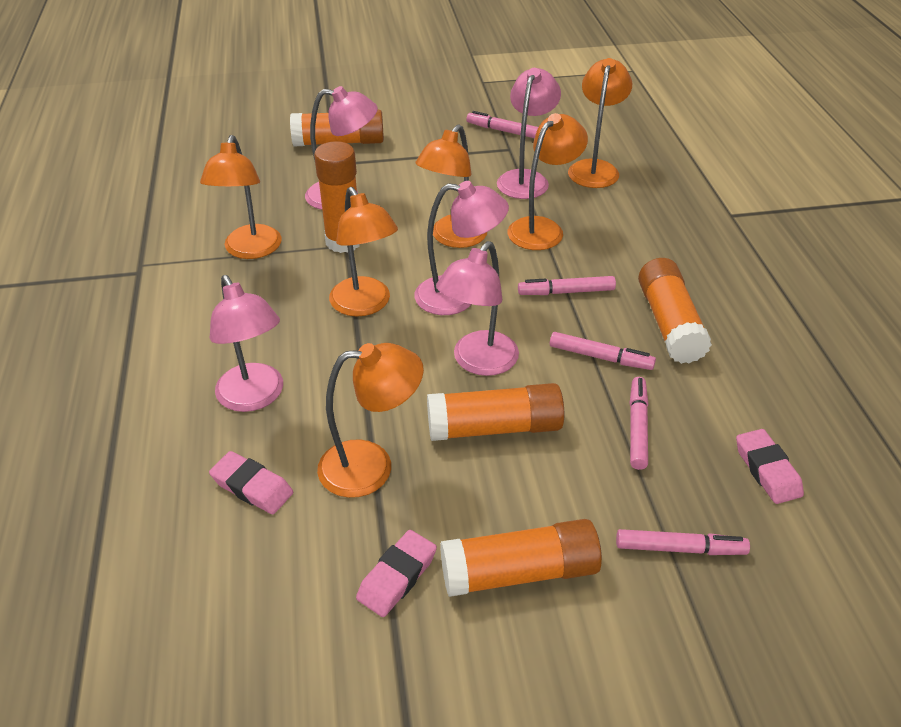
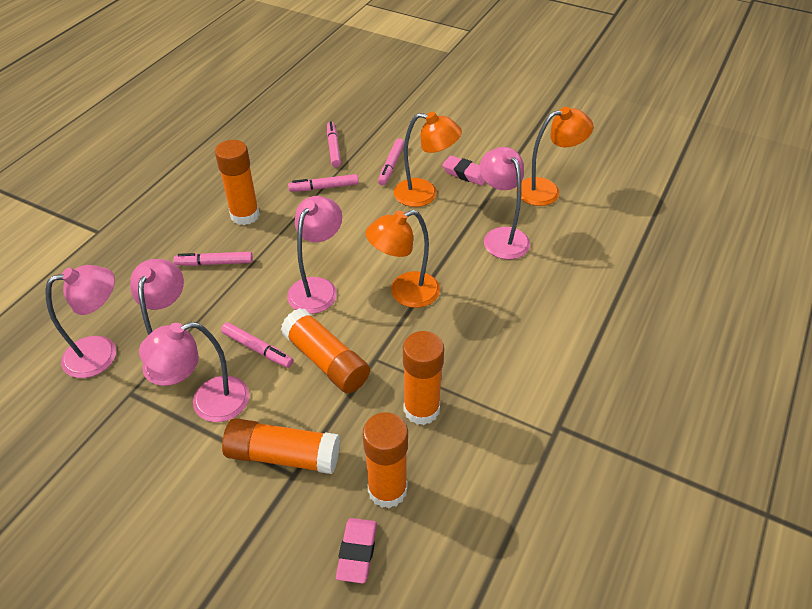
orange lamp: 6 -> 3
pink eraser: 3 -> 2

